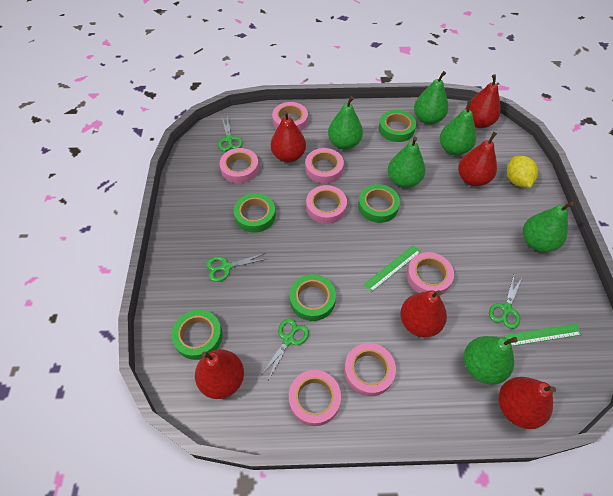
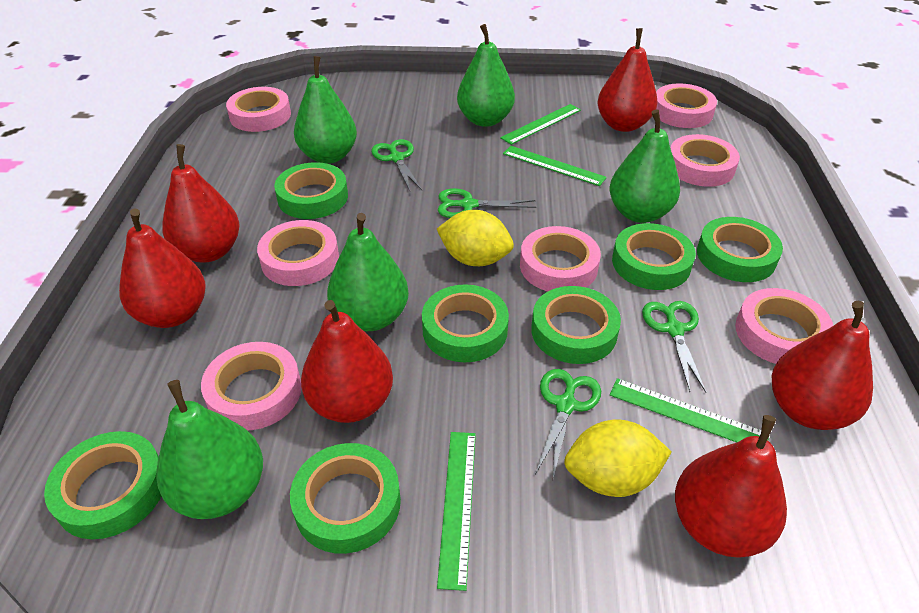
green pear: 6 -> 5
green ruler: 2 -> 4
green tape: 5 -> 7
yellow lemon: 1 -> 2

